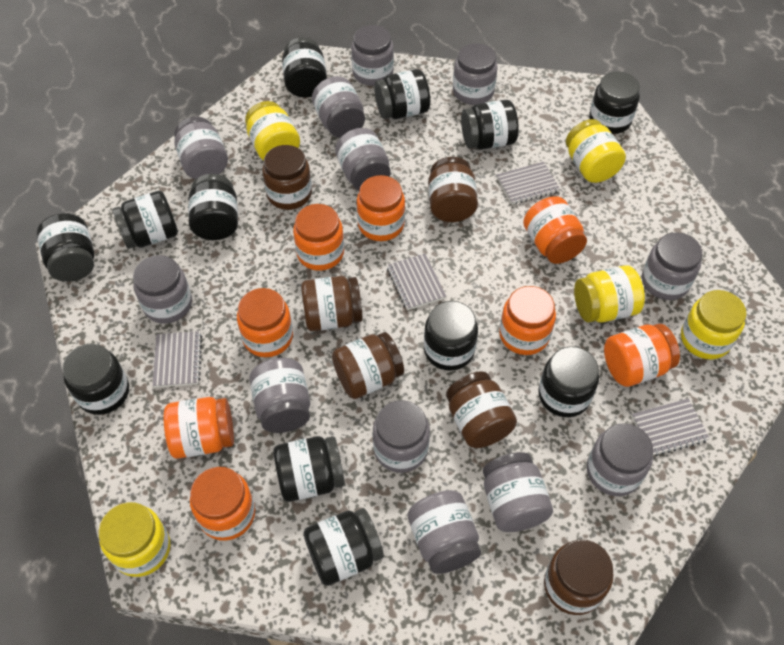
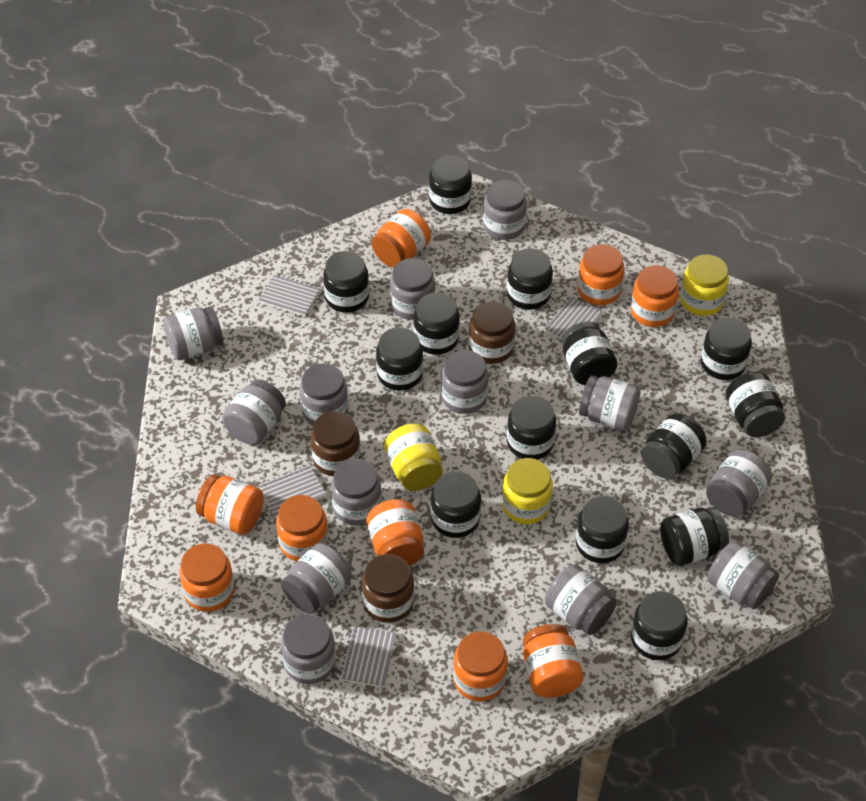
black jar: 12 -> 14
brown jar: 6 -> 3
grey jar: 12 -> 13
orange jar: 8 -> 9
yellow jar: 5 -> 3

